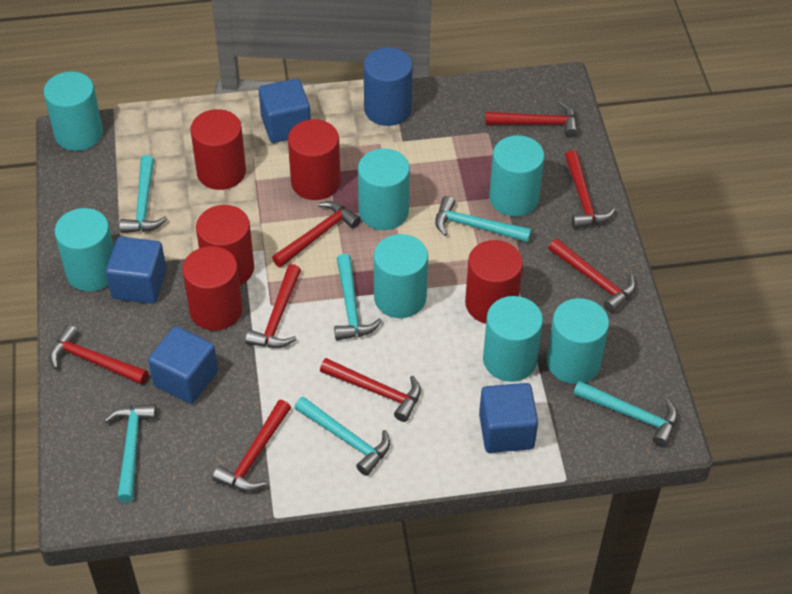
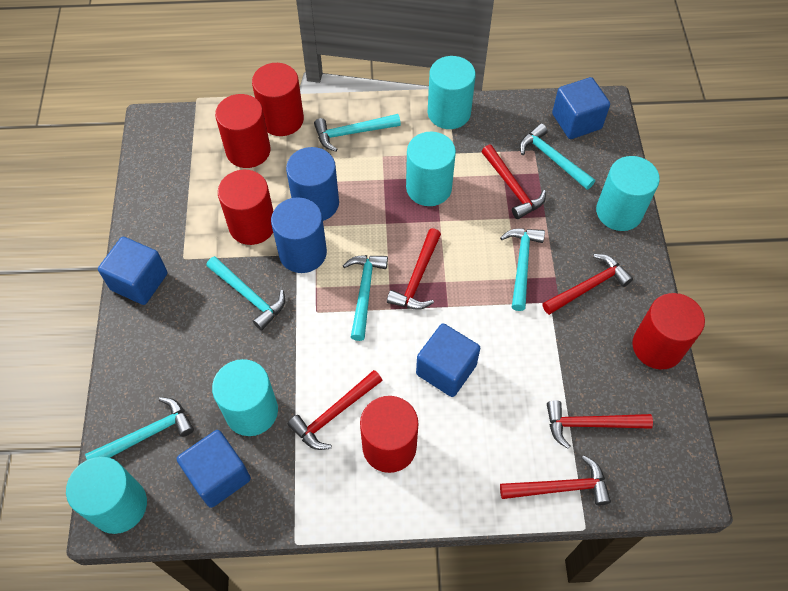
blue cylinder: 1 -> 2
red hammer: 8 -> 6
turquoise cylinder: 7 -> 5

